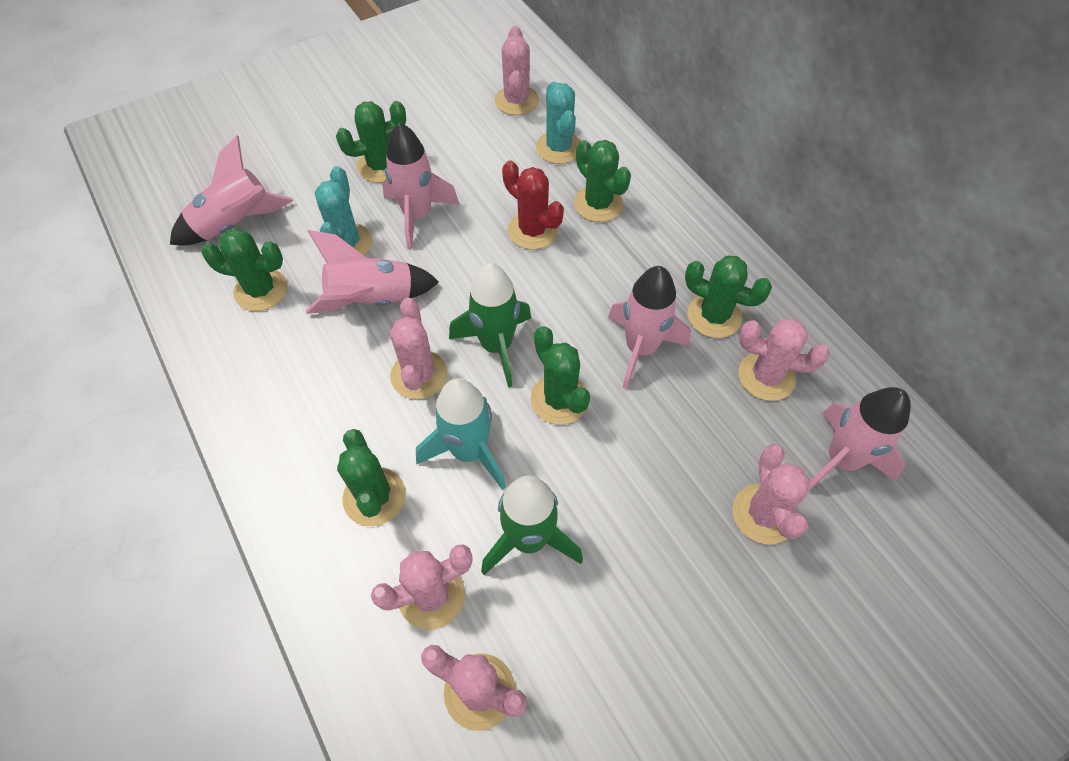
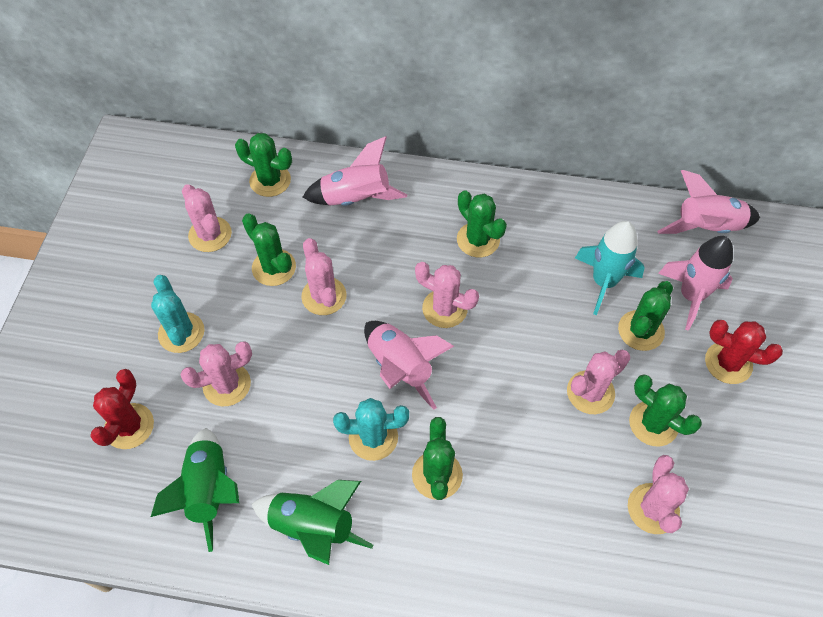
pink rocket: 5 -> 4
red cactus: 1 -> 2

